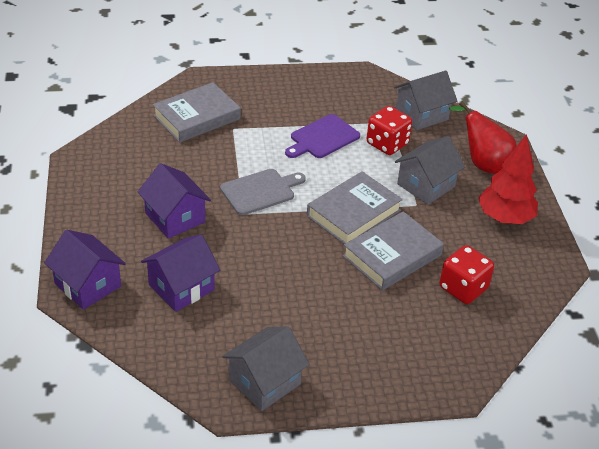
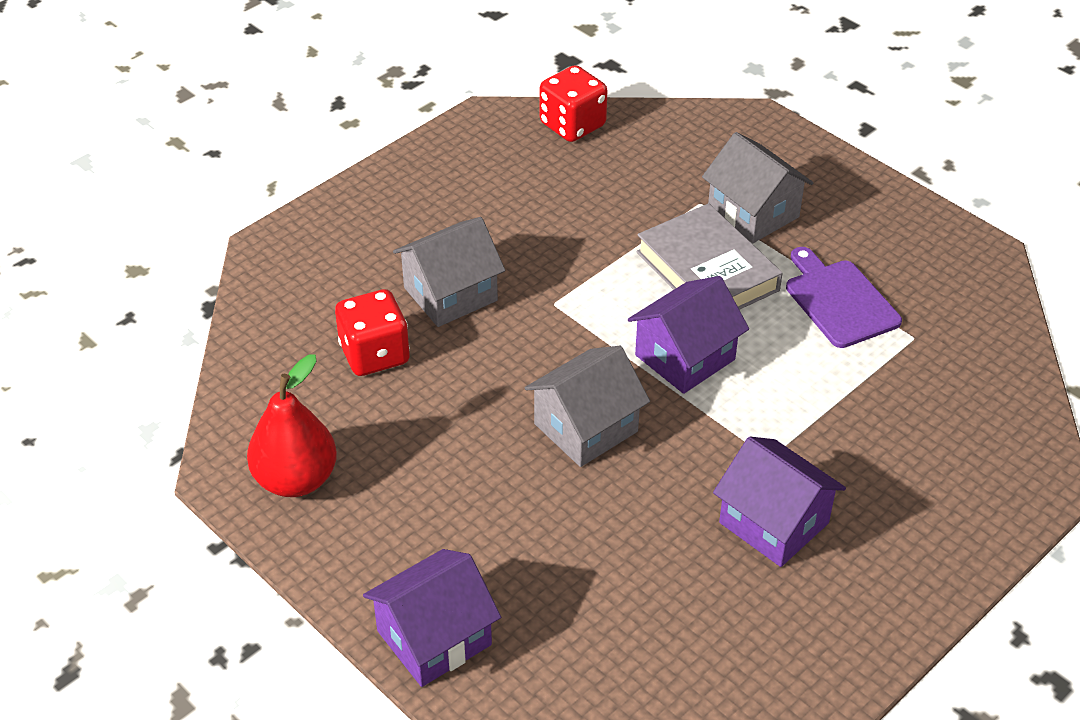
grey book: 3 -> 1
grey cutting board: 1 -> 0
red tree: 1 -> 0

